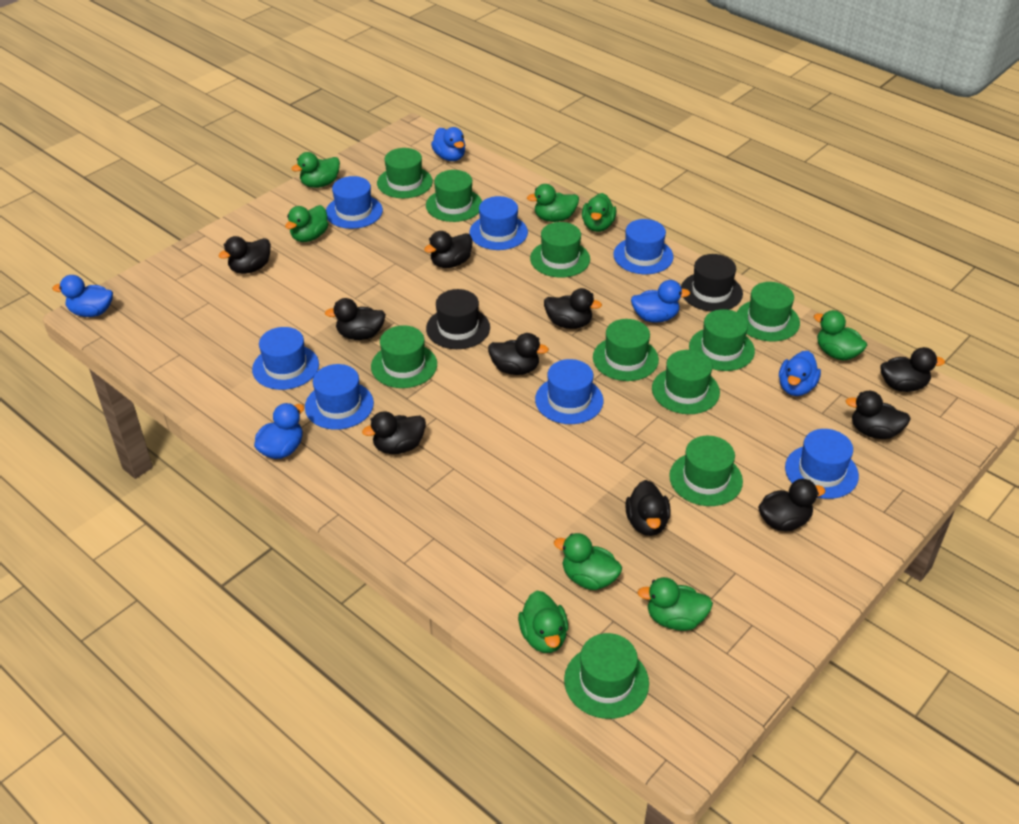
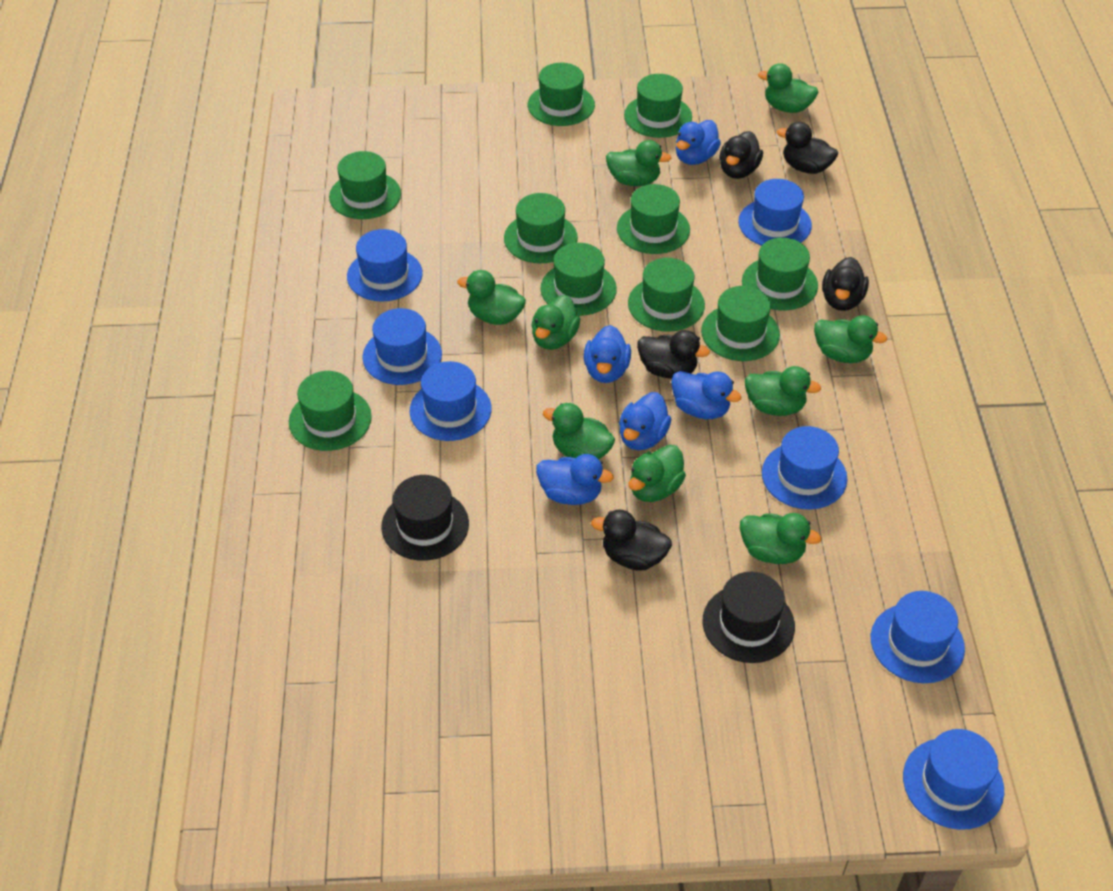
black duck: 10 -> 5
green duck: 8 -> 9

